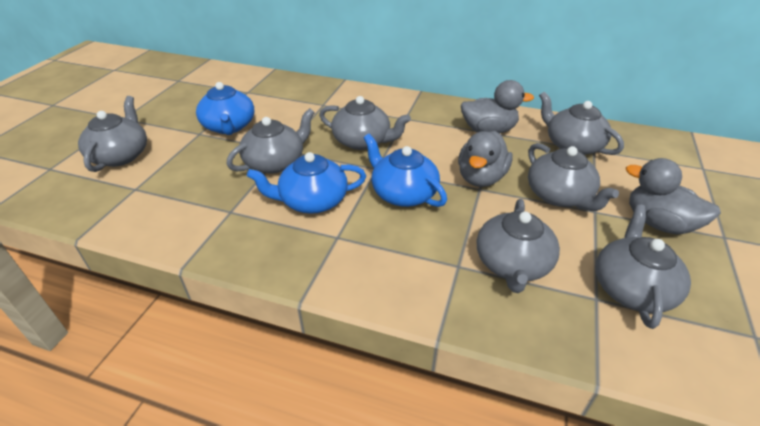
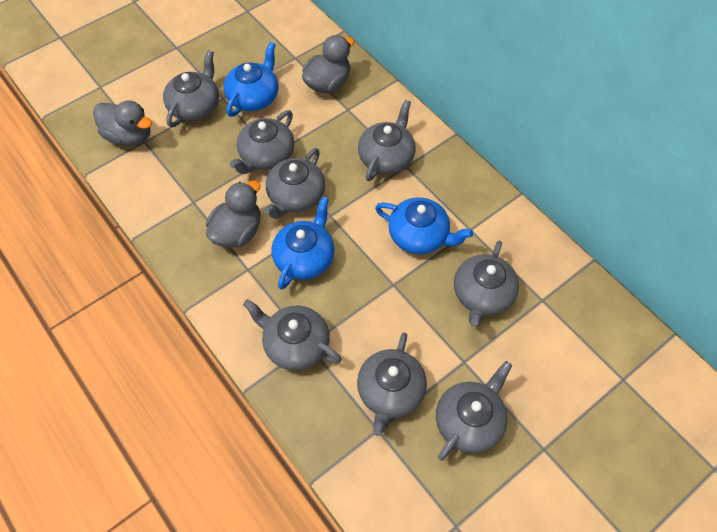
grey teapot: 7 -> 8

